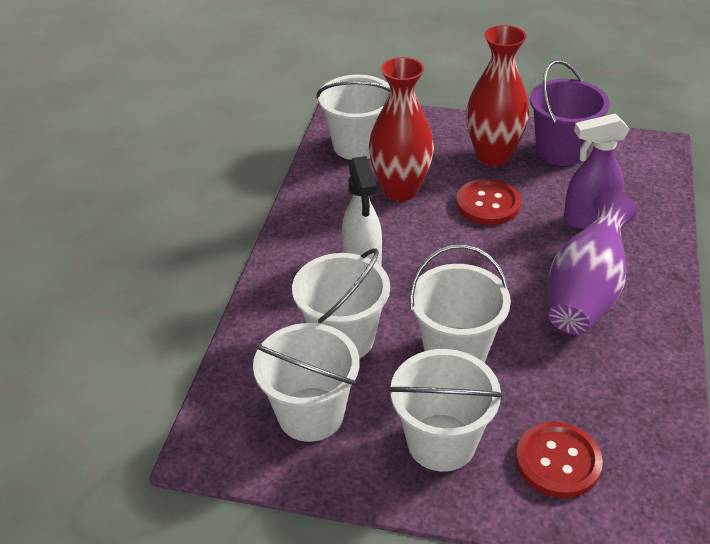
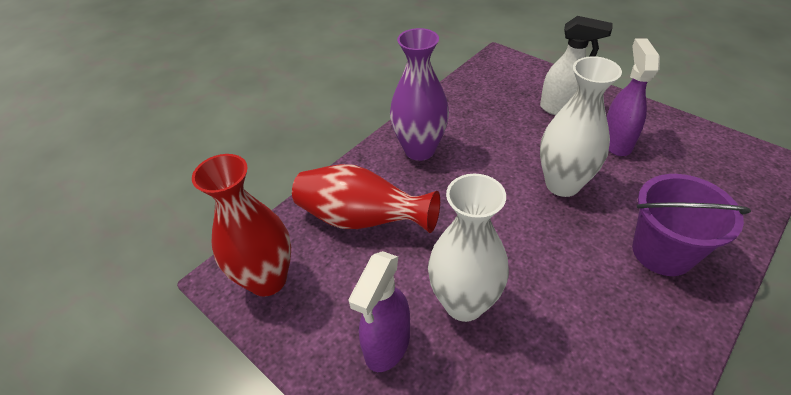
purple spray bottle: 1 -> 2
red button: 2 -> 0
white bucket: 5 -> 0
white vase: 0 -> 2

